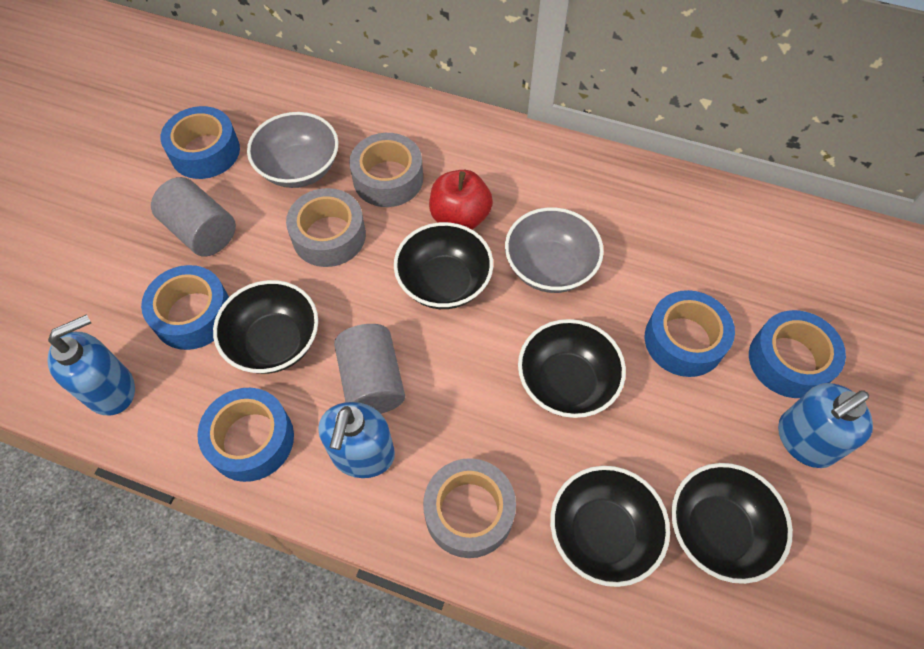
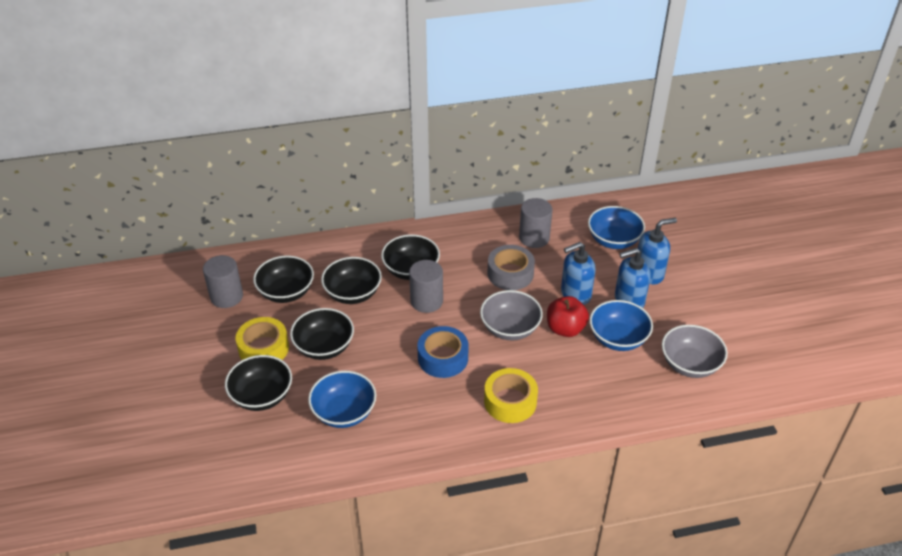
blue bowl: 0 -> 3
blue tape: 5 -> 1
grey cylinder: 2 -> 3
grey tape: 3 -> 1
yellow tape: 0 -> 2

